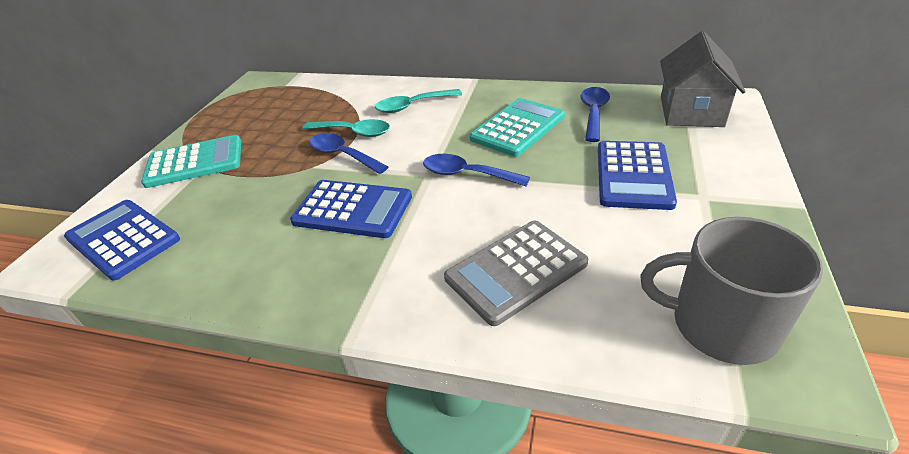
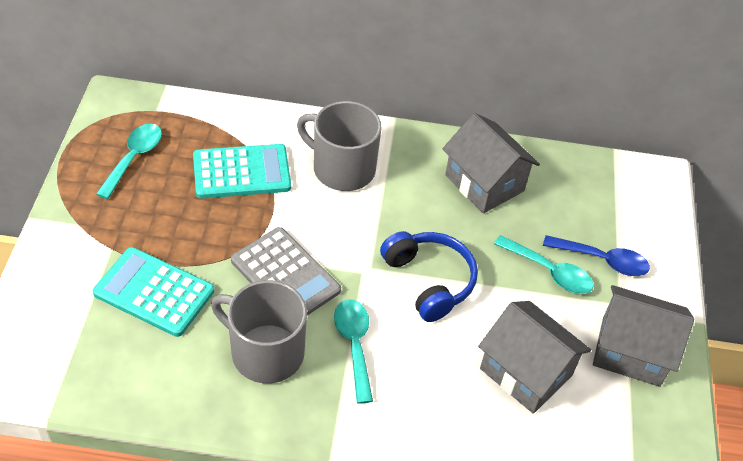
blue calculator: 3 -> 0
blue headphones: 0 -> 1
blue spoon: 3 -> 1
grey house: 1 -> 3
grey mug: 1 -> 2
turquoise spoon: 2 -> 3

